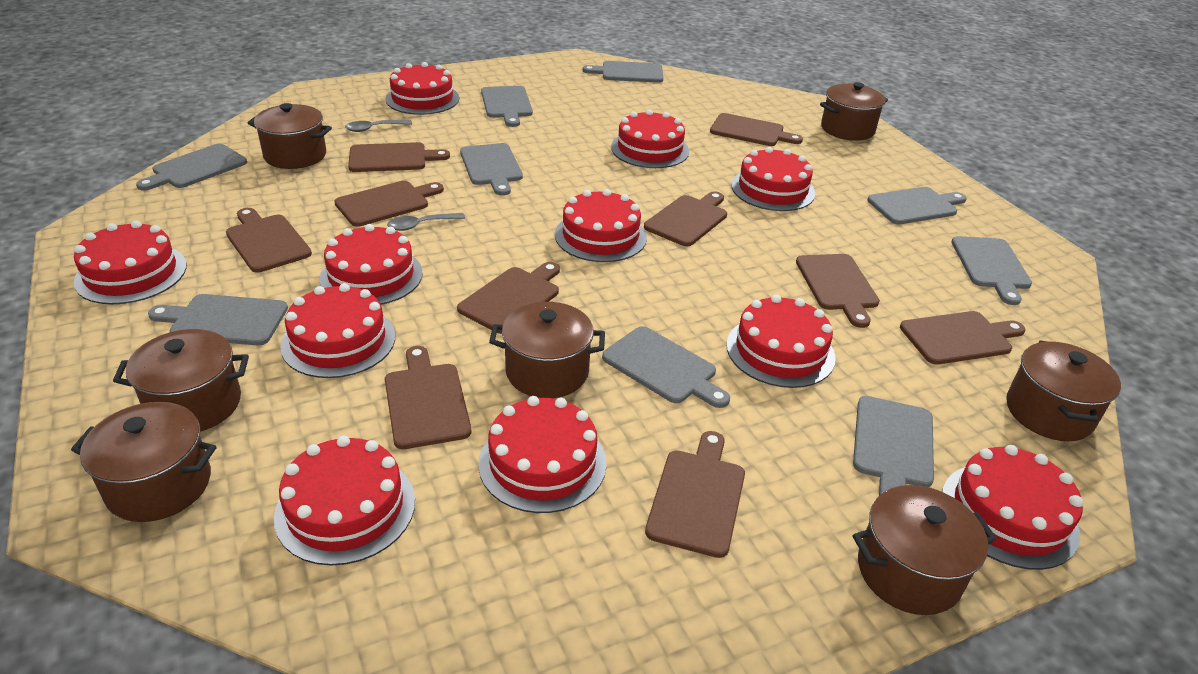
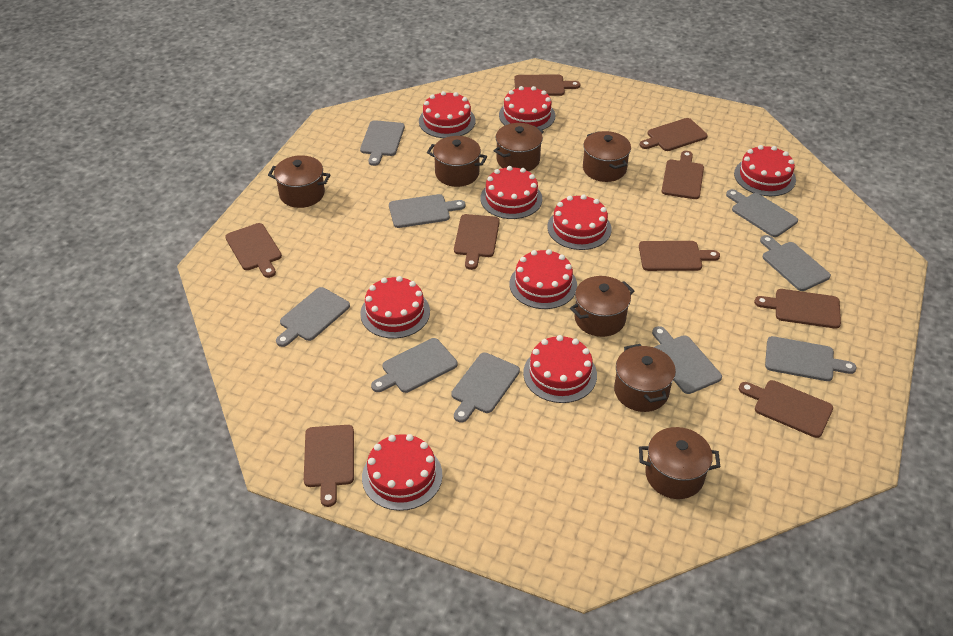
brown cutting board: 10 -> 9
grey spoon: 2 -> 0
red cake: 11 -> 9

